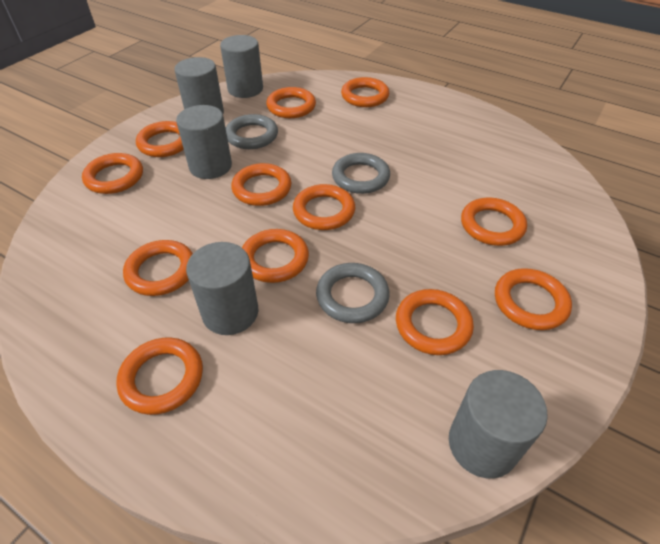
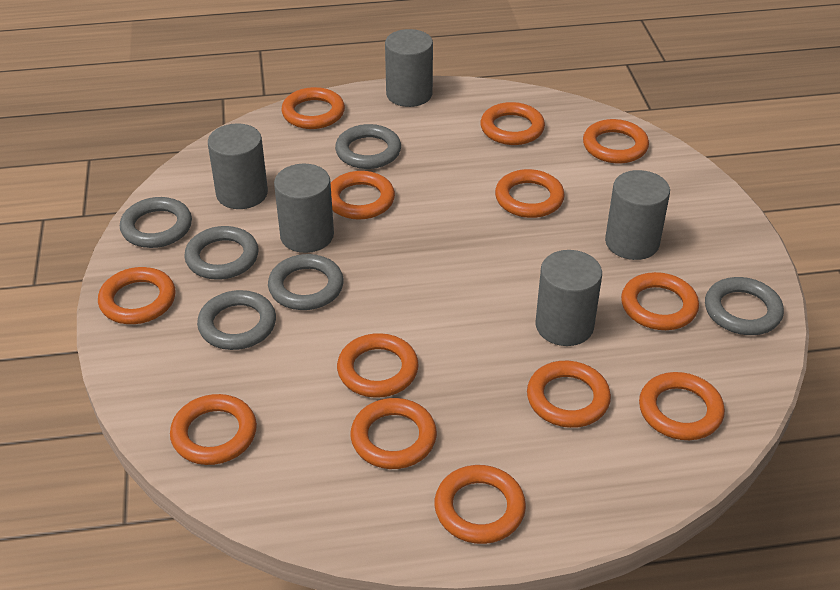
grey ring: 3 -> 6
orange ring: 12 -> 13

